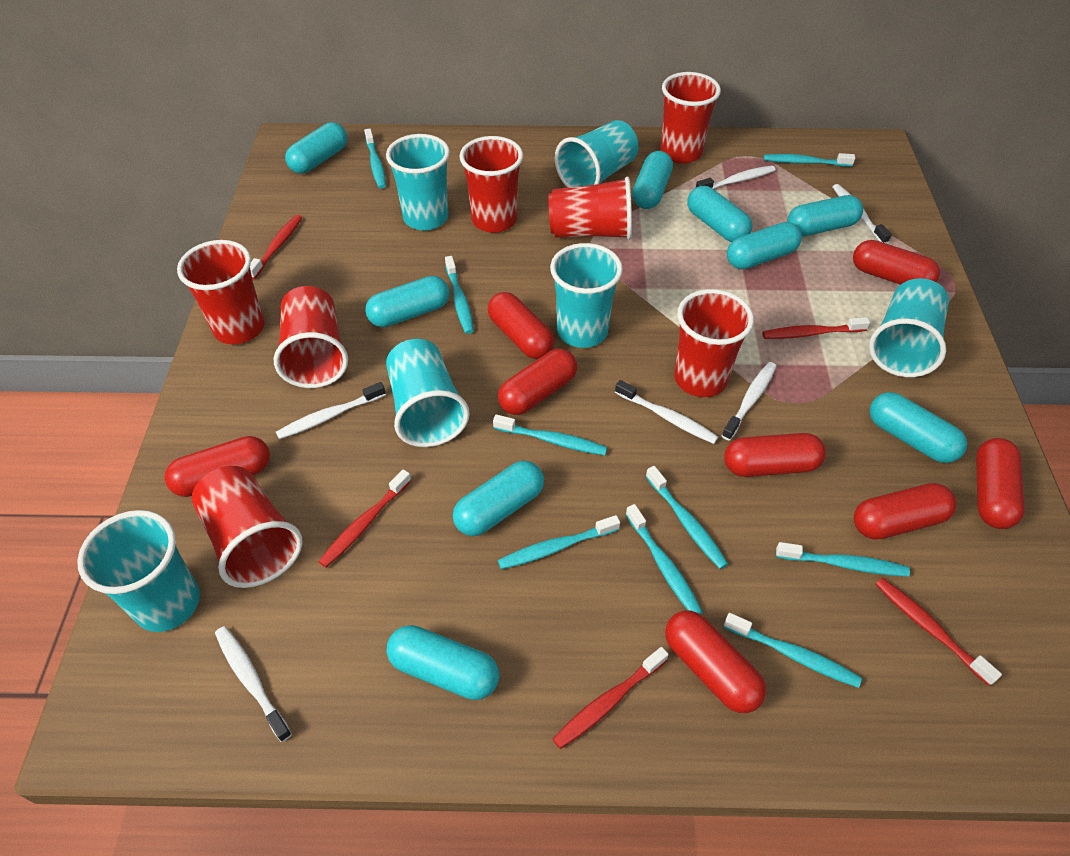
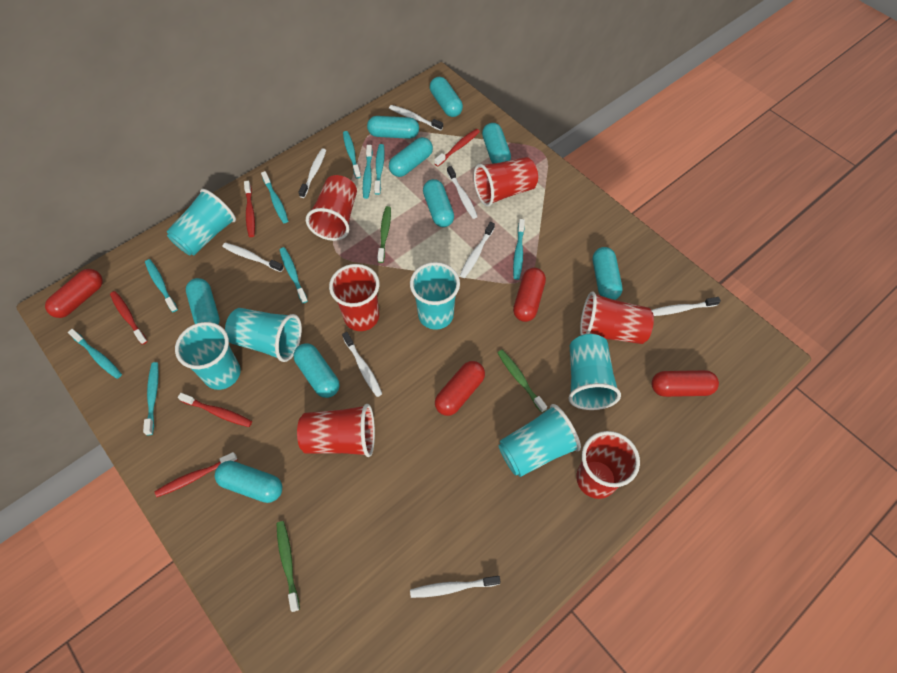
green toothbrush: 0 -> 3
red capsule: 8 -> 4
red cup: 7 -> 6
white toothbrush: 6 -> 8

